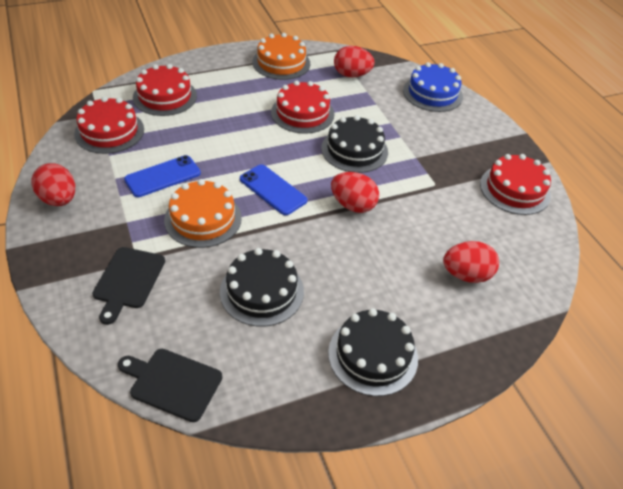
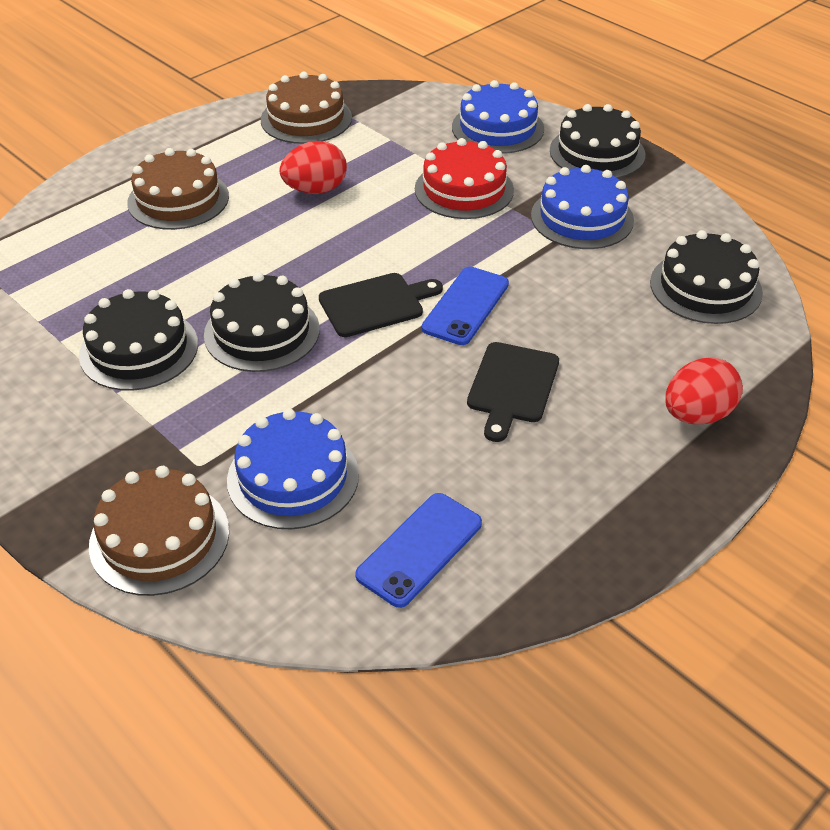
black cake: 3 -> 4
blue cake: 1 -> 3
brown cake: 0 -> 3
orange cake: 2 -> 0
red cake: 4 -> 1
red egg: 4 -> 2

